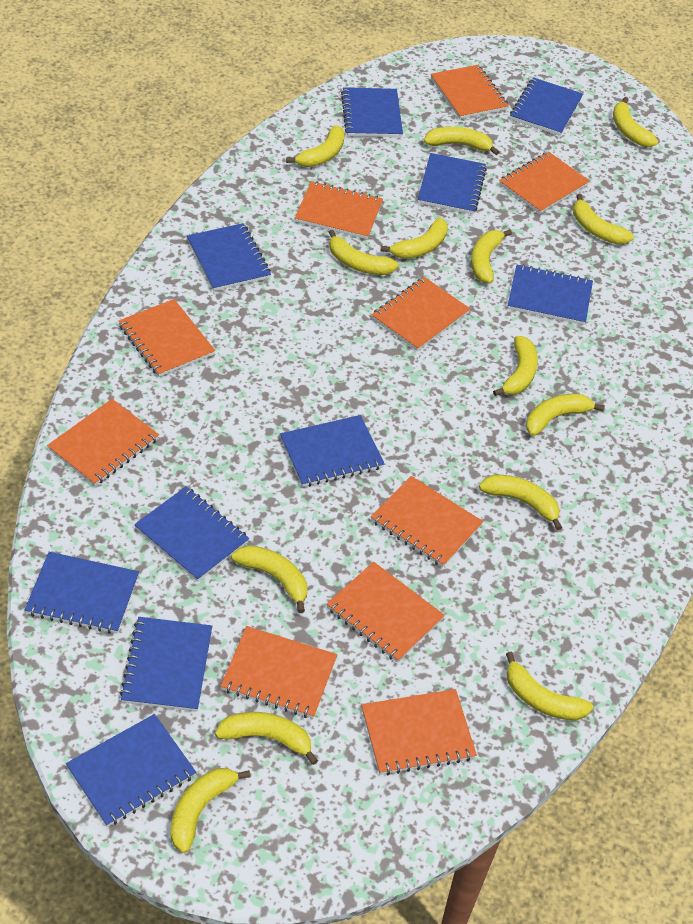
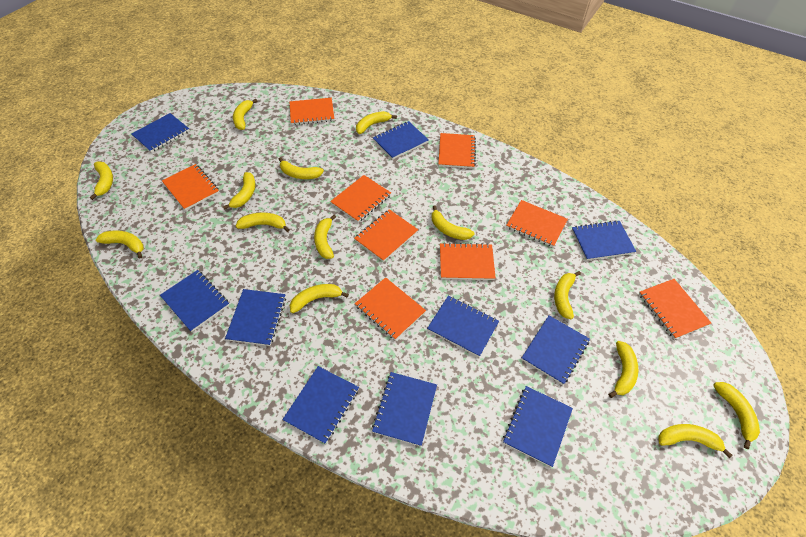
orange notebook: 10 -> 9

